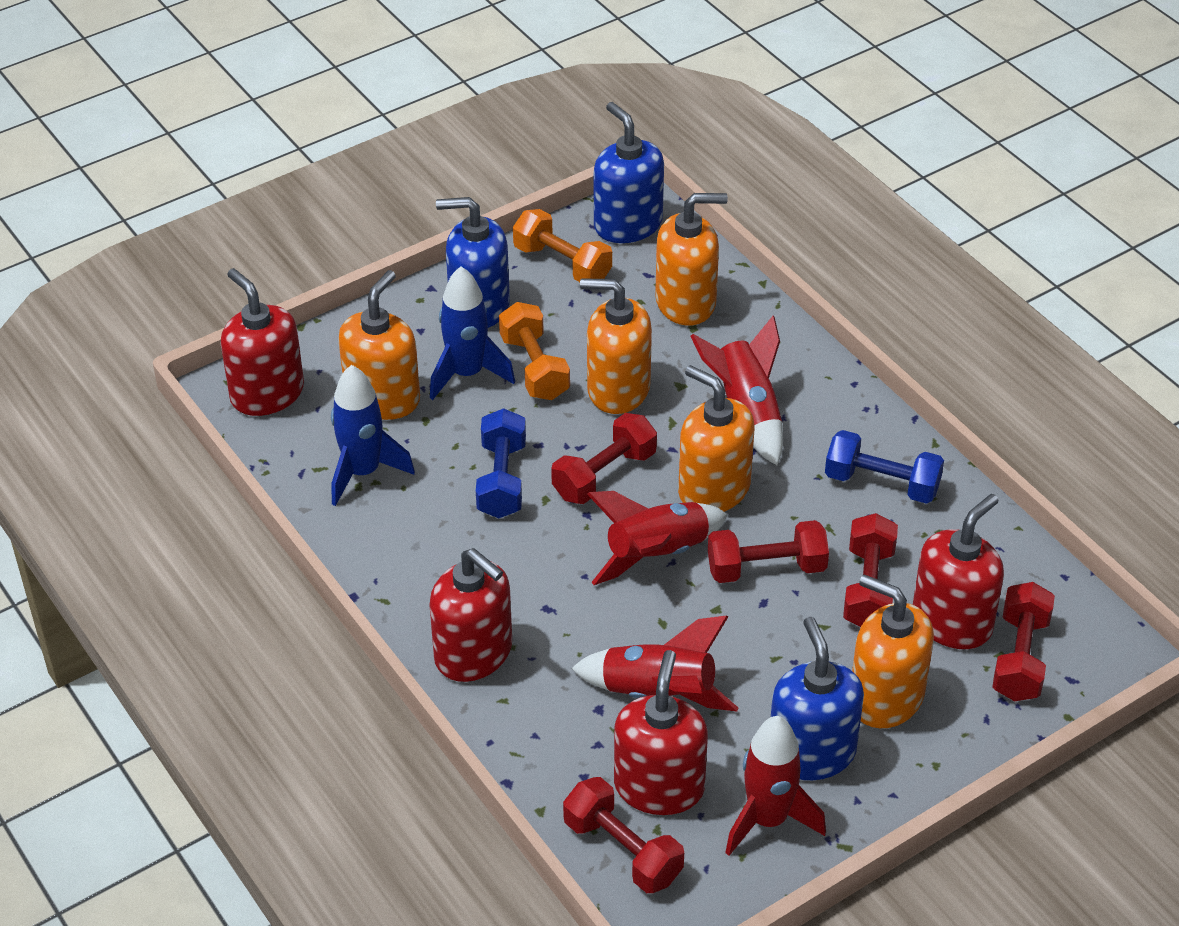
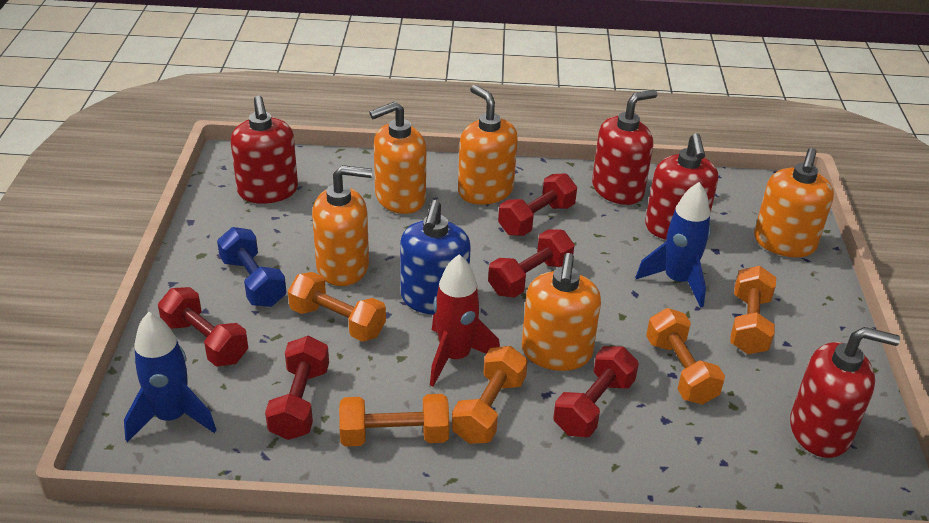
blue dumbbell: 2 -> 1
blue soap dispenser: 3 -> 1
orange dumbbell: 2 -> 5
red rocket: 4 -> 1

